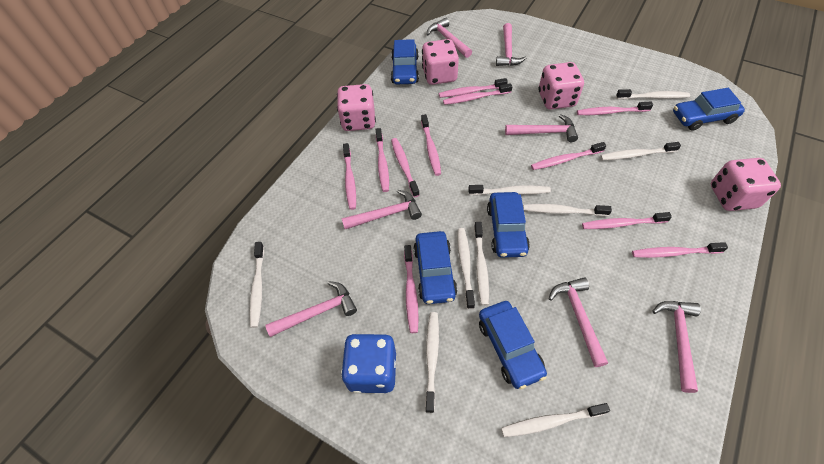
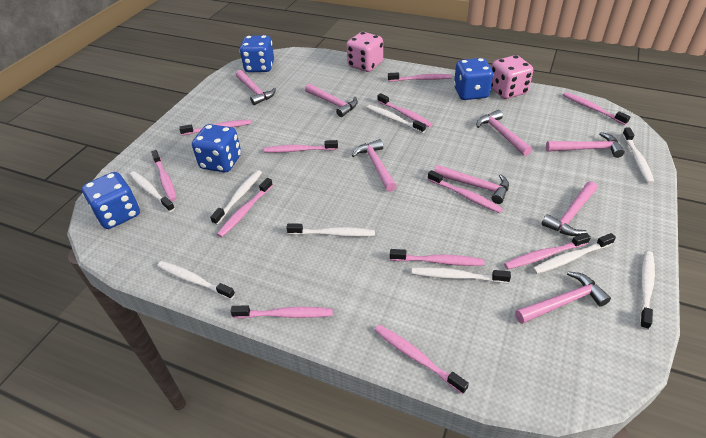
blue car: 5 -> 0
blue dice: 1 -> 4
pink dice: 4 -> 2
pink hammer: 7 -> 8
pink toothbrush: 11 -> 12

